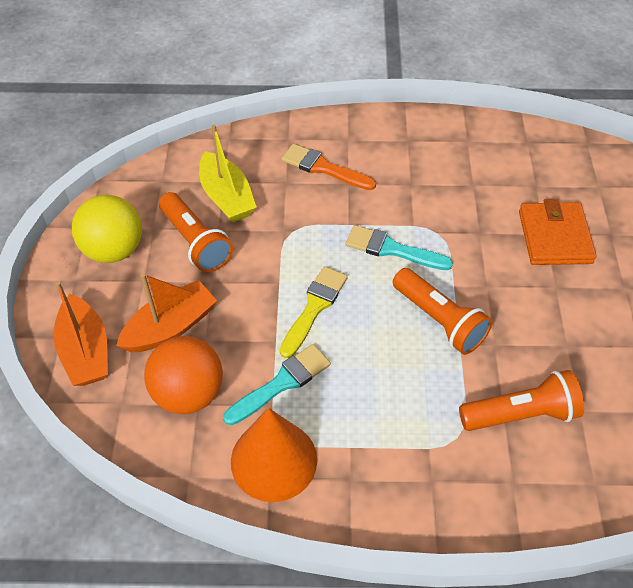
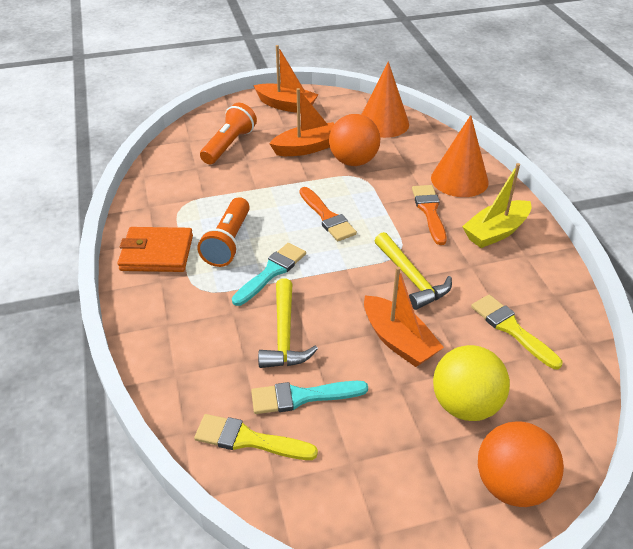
orange ball: 1 -> 2
orange boat: 2 -> 3
orange brush: 1 -> 2
orange cone: 1 -> 2
orange flashlight: 3 -> 2
yellow brush: 1 -> 2
yellow hammer: 0 -> 2

